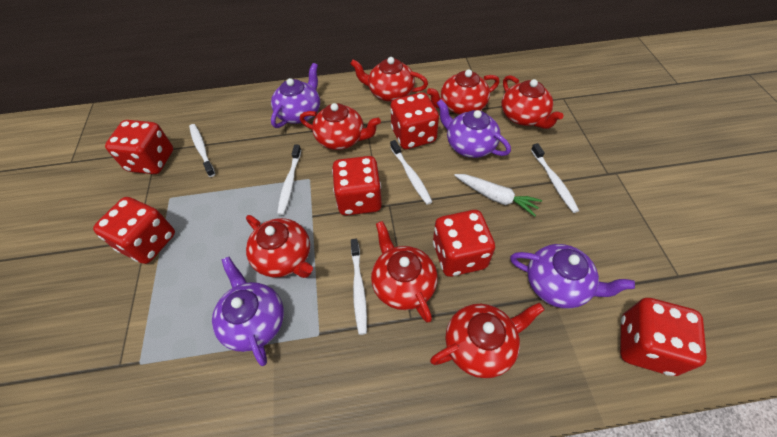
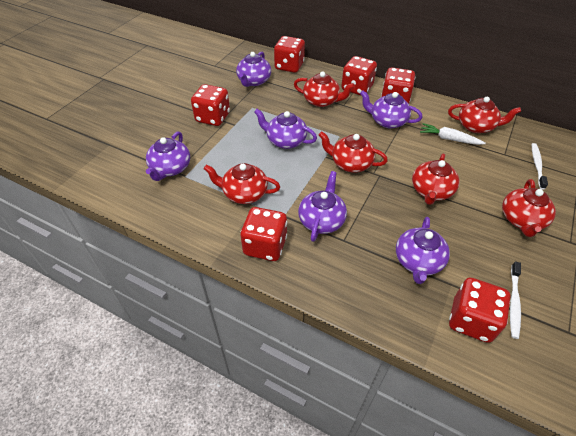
purple teapot: 4 -> 6
red teapot: 7 -> 6
white toothbrush: 5 -> 2

